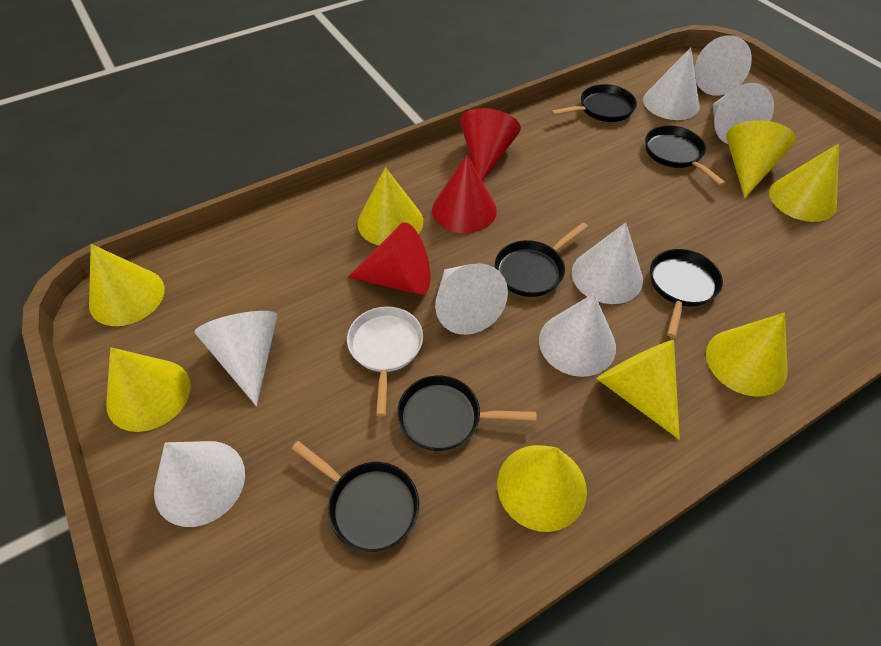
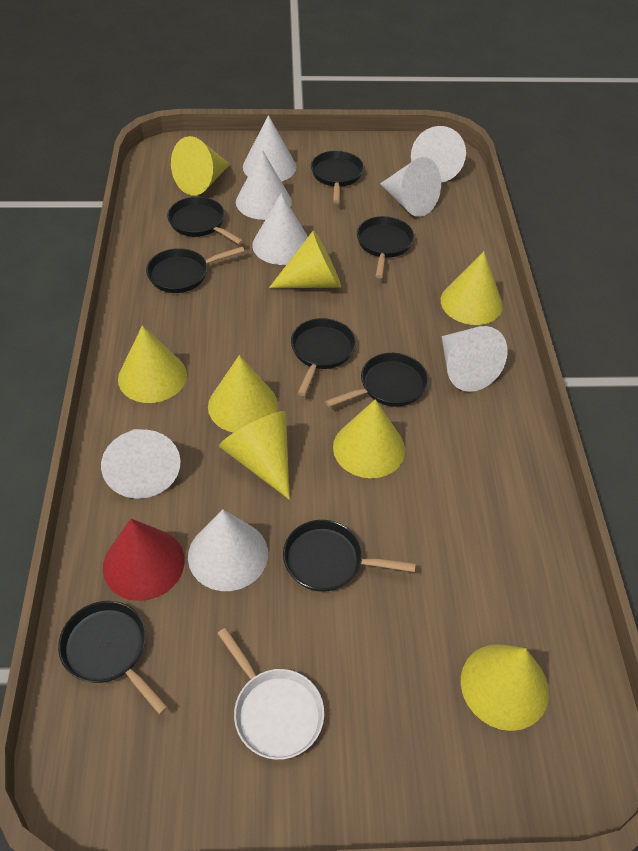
black pan: 6 -> 8
red cone: 3 -> 1

